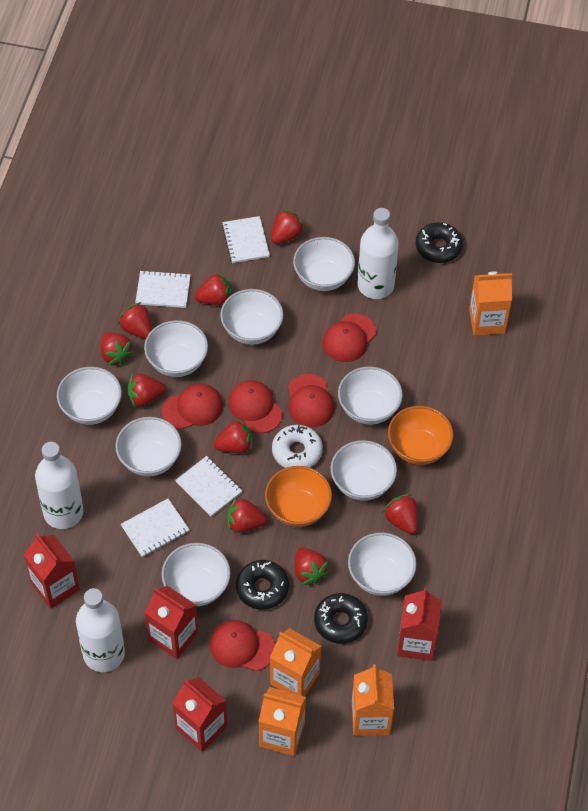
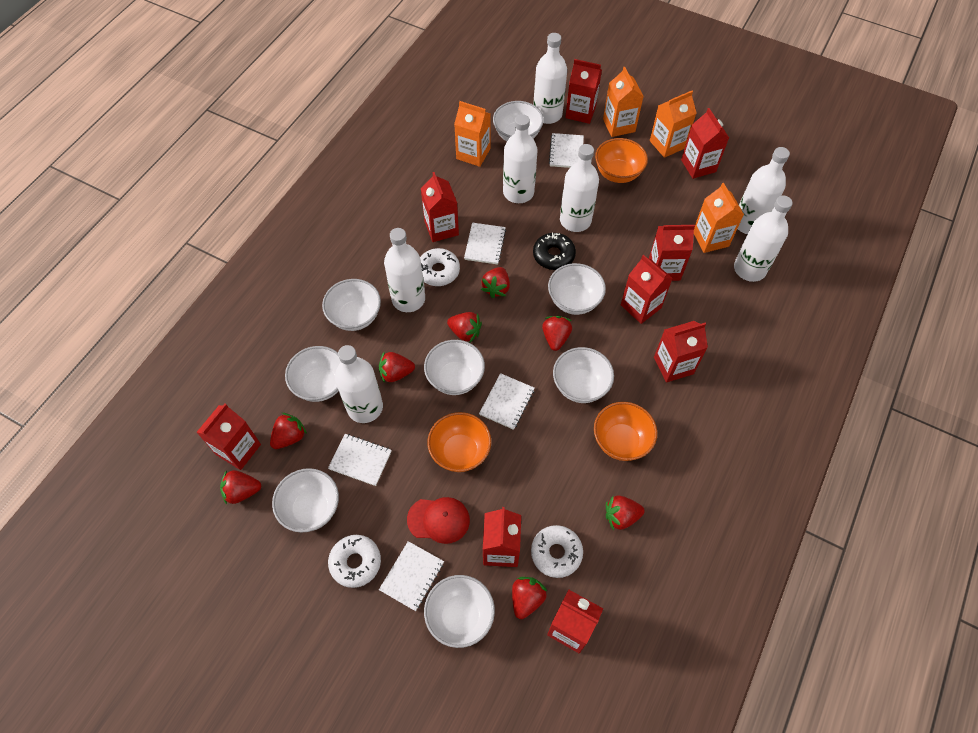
black donut: 3 -> 1
orange bowl: 2 -> 3
red cap: 5 -> 1
red carton: 4 -> 9
red strawberry: 9 -> 8
white bottle: 3 -> 7
white bowl: 9 -> 8
white donut: 1 -> 3
white notebook: 4 -> 5

